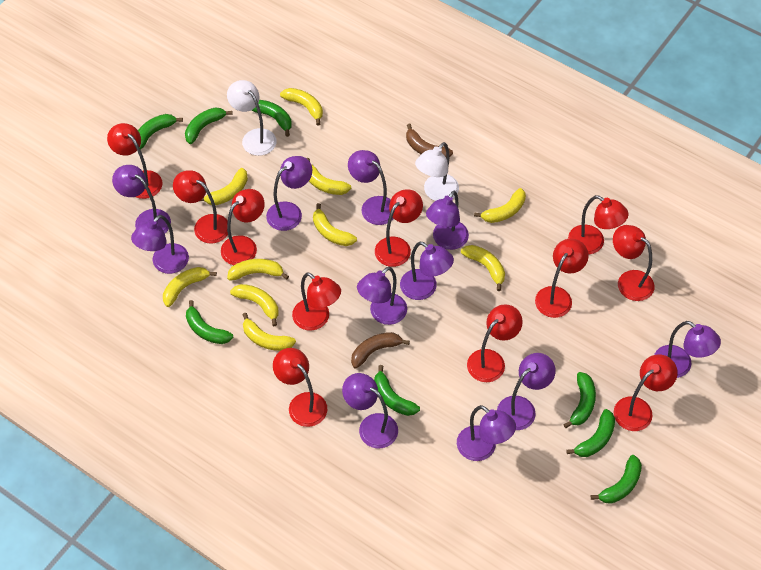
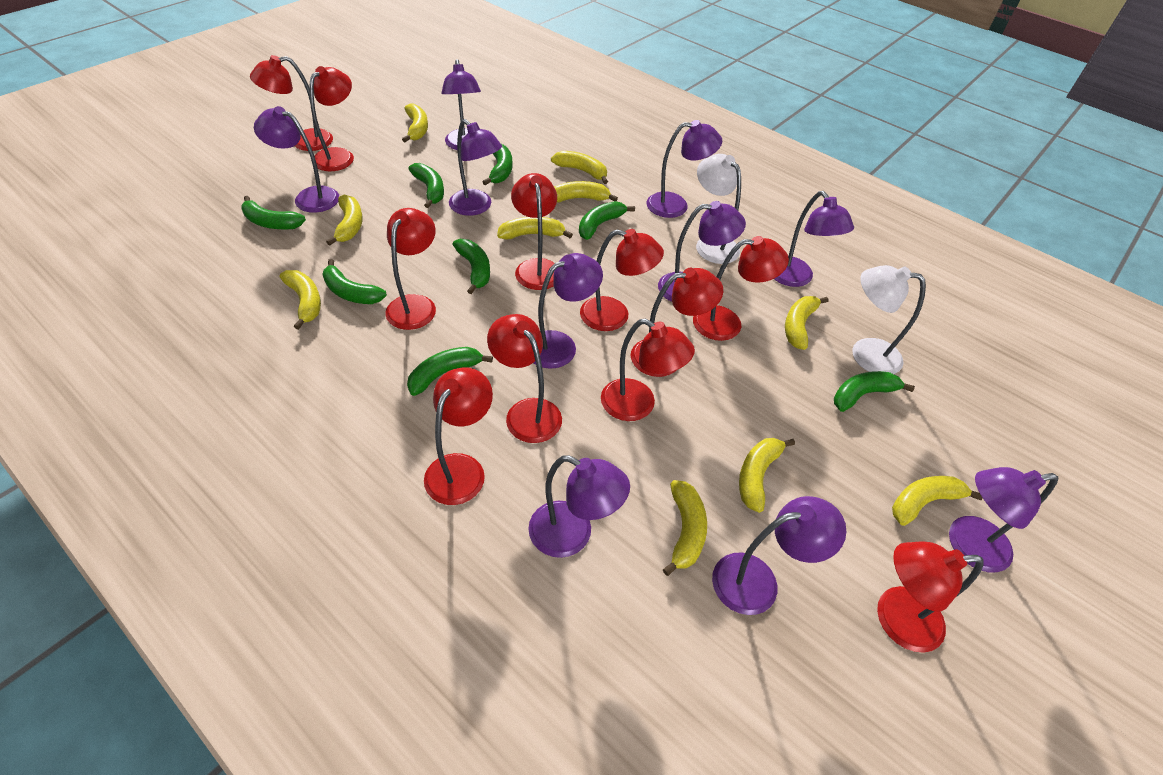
brown banana: 2 -> 0
purple lamp: 11 -> 10

